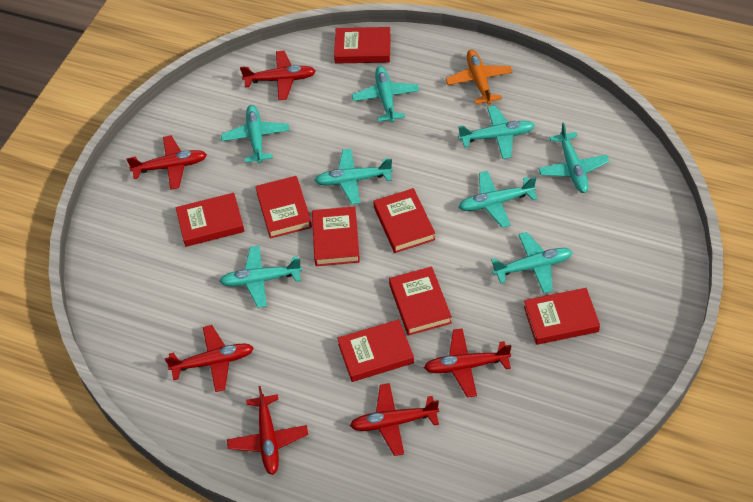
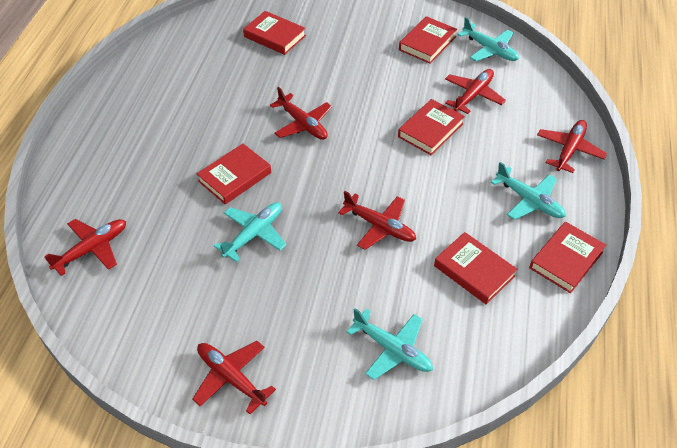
orange plane: 1 -> 0
red book: 8 -> 6
turquoise plane: 8 -> 4

